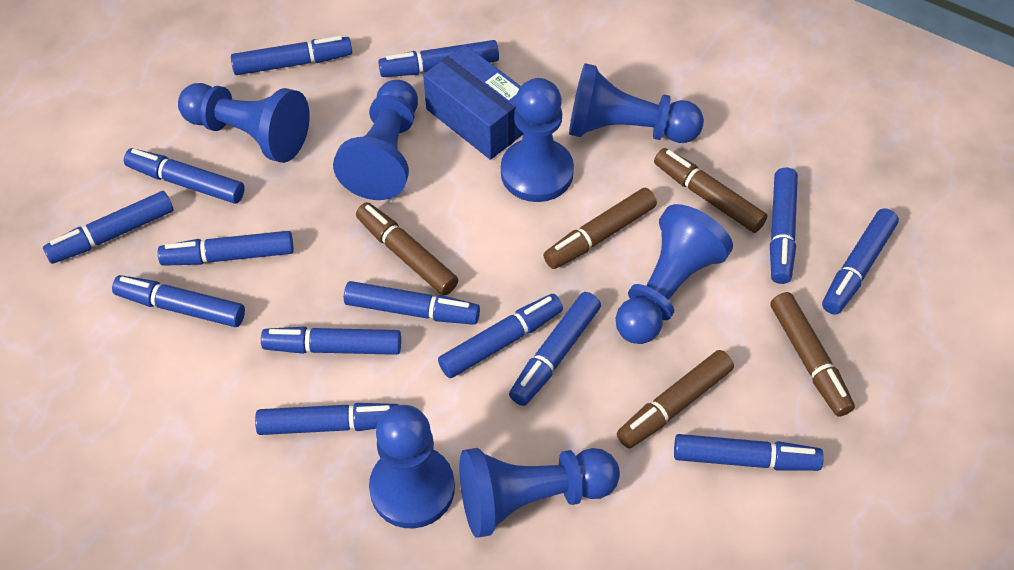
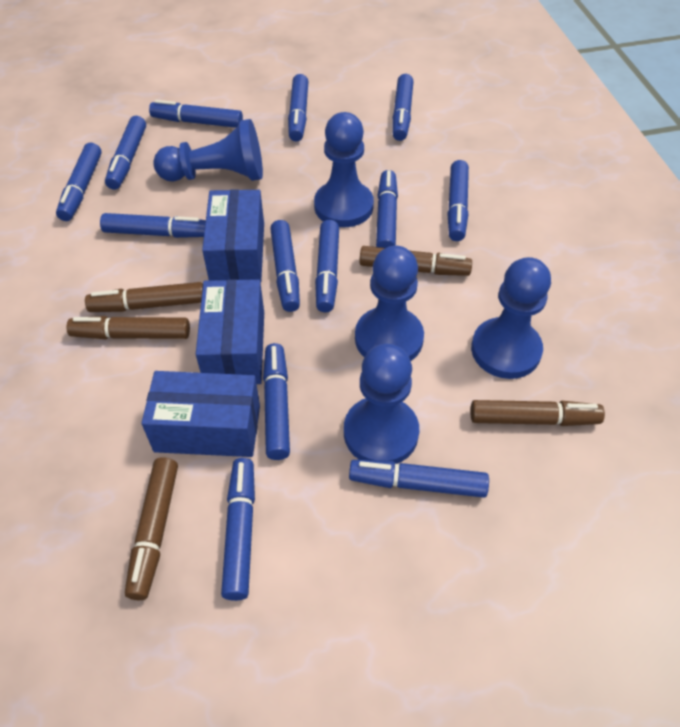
blue box: 1 -> 3
blue marker: 14 -> 13
blue pawn: 7 -> 5

